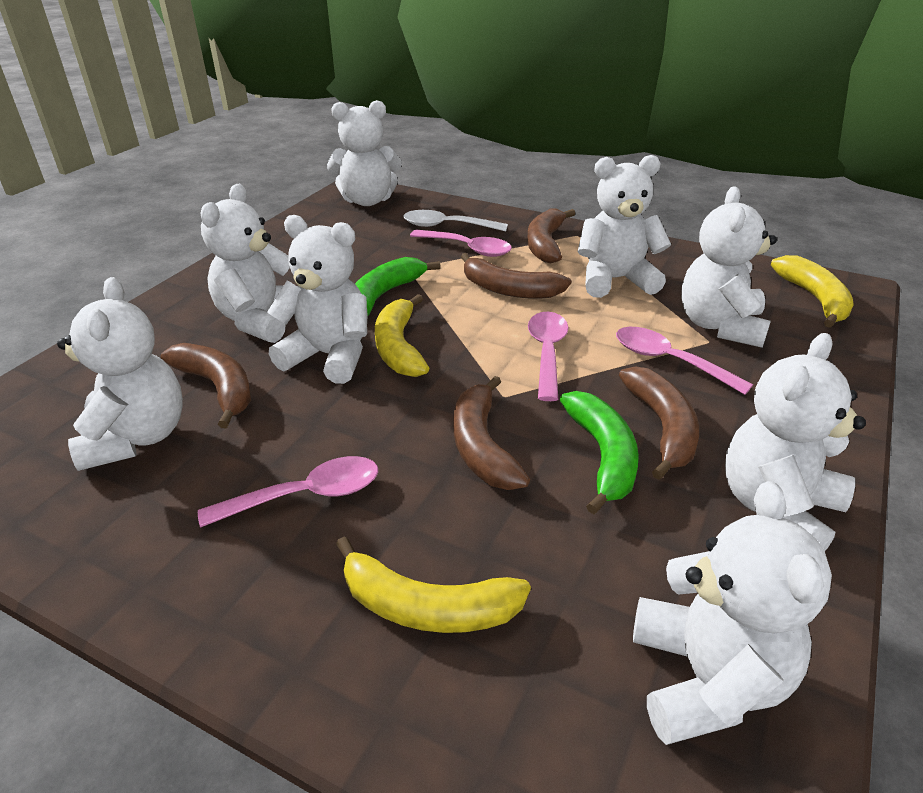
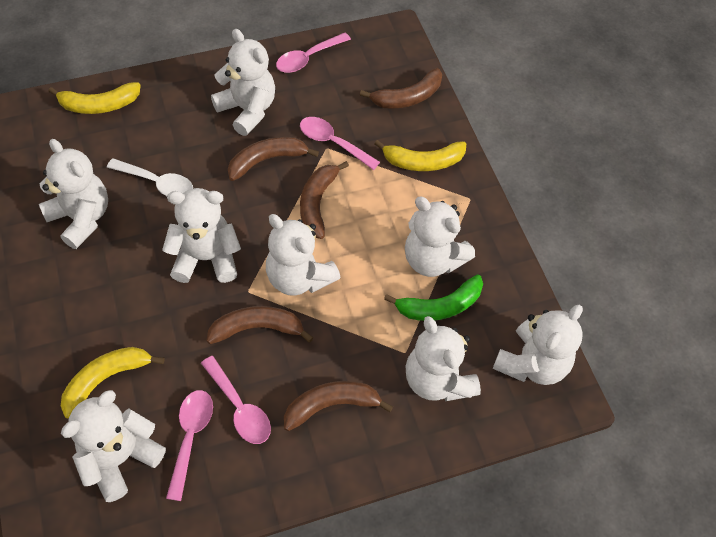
green banana: 2 -> 1

